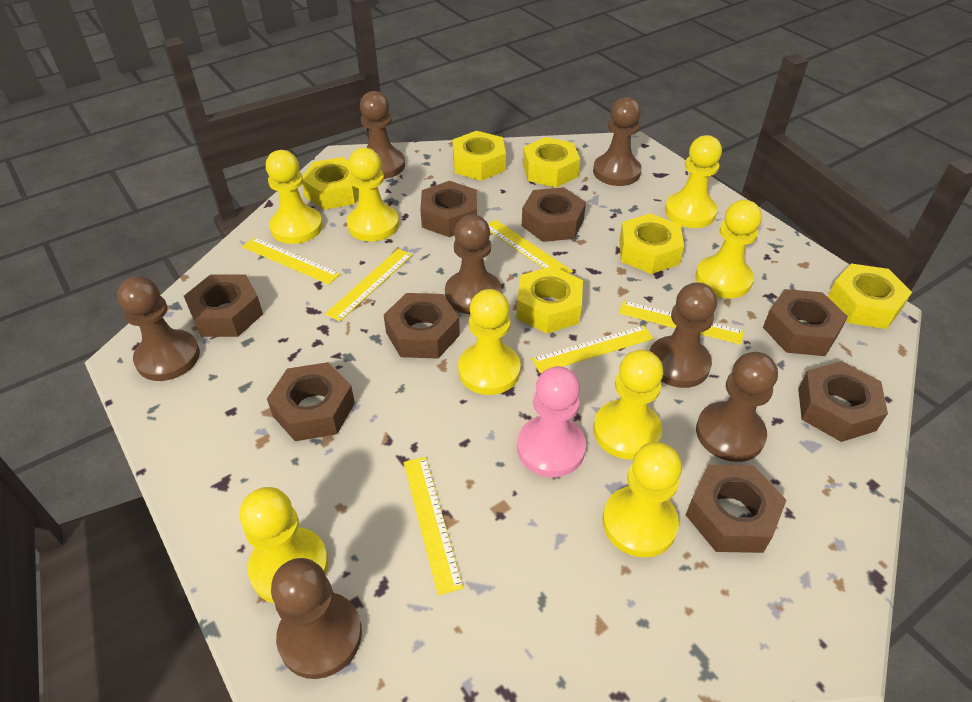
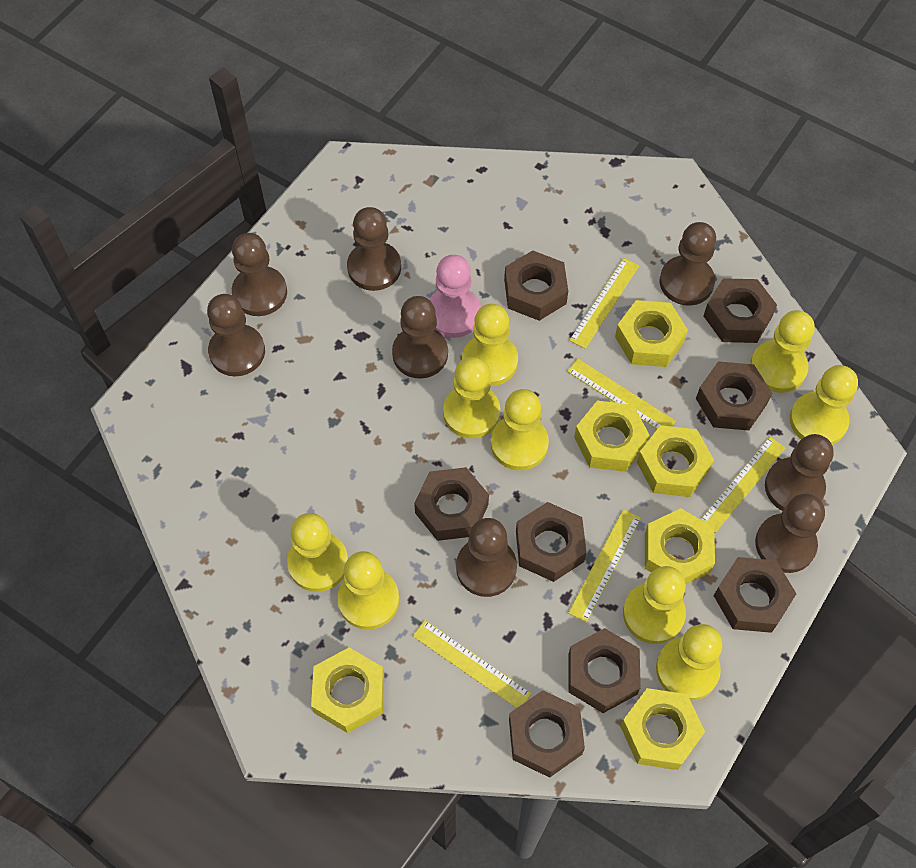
brown pawn: 7 -> 8
yellow pawn: 8 -> 9
yellow ruler: 6 -> 5

